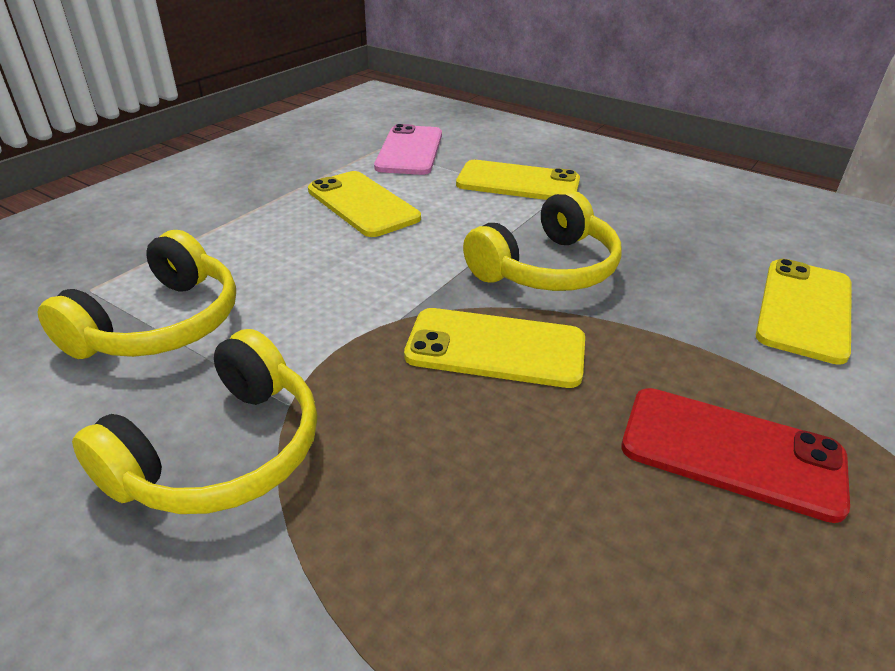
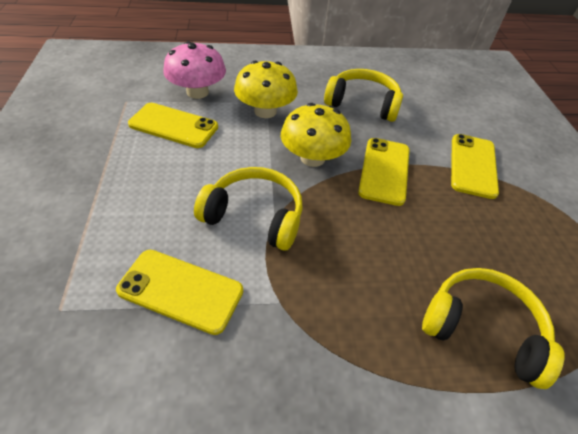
pink mushroom: 0 -> 1
pink phone: 1 -> 0
red phone: 1 -> 0
yellow mushroom: 0 -> 2

